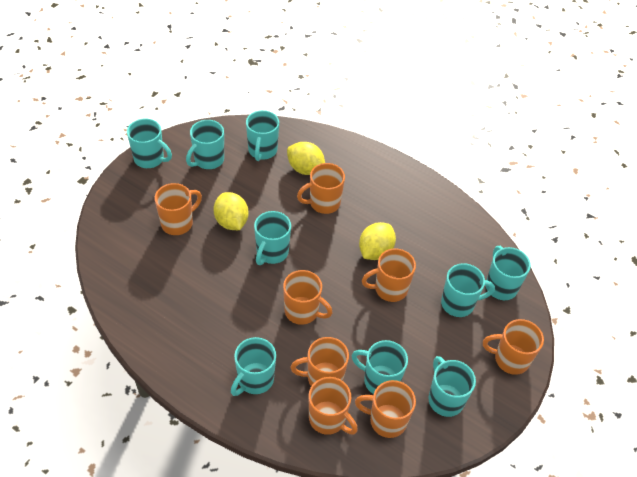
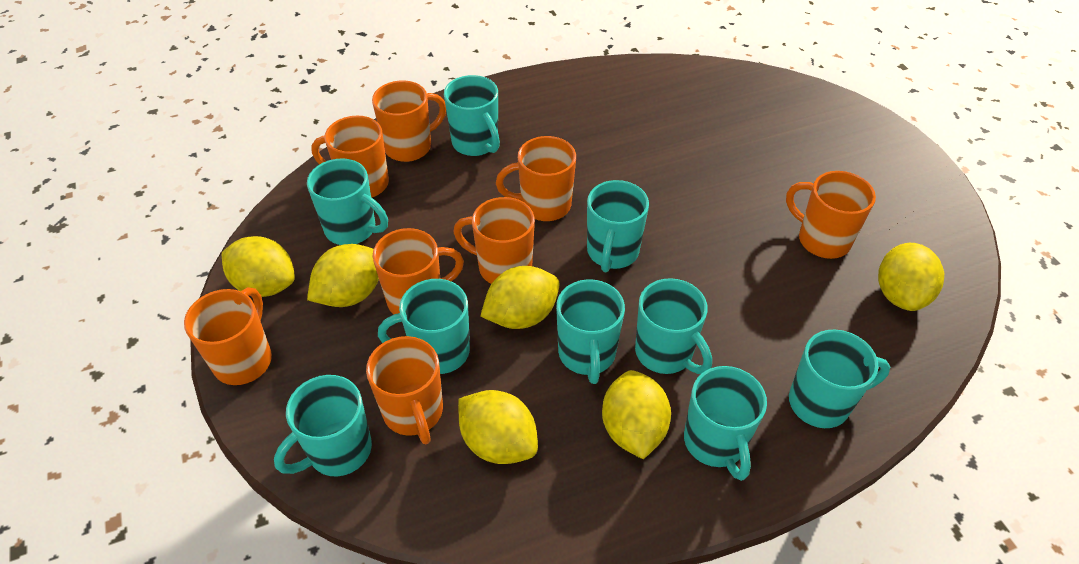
yellow lemon: 3 -> 6

